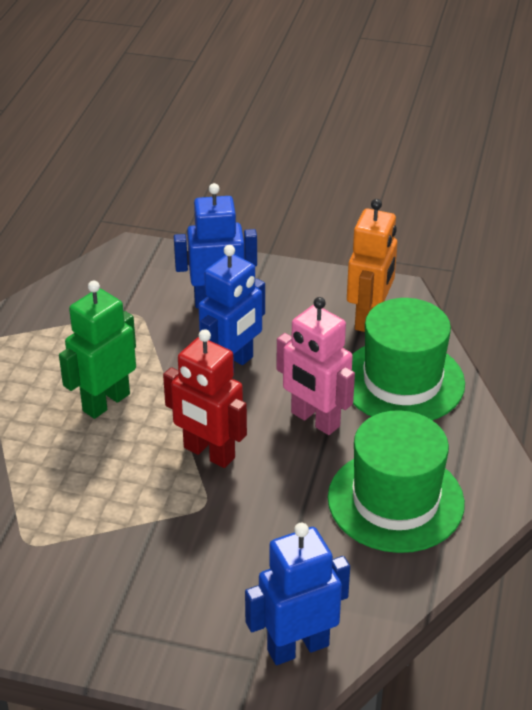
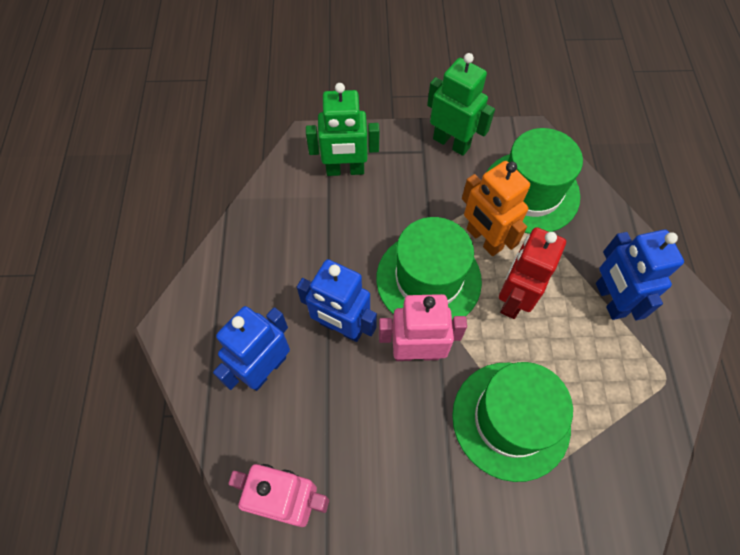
green hat: 2 -> 3
green robot: 1 -> 2
pink robot: 1 -> 2

